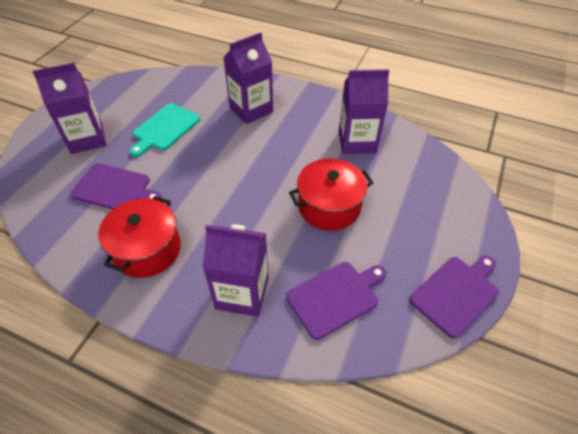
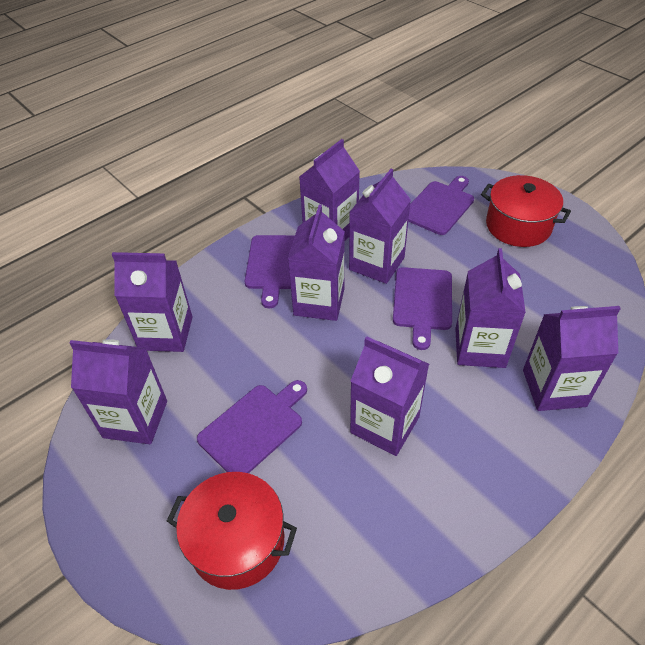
purple carton: 4 -> 8
purple cutting board: 3 -> 4
turquoise cutting board: 1 -> 0

